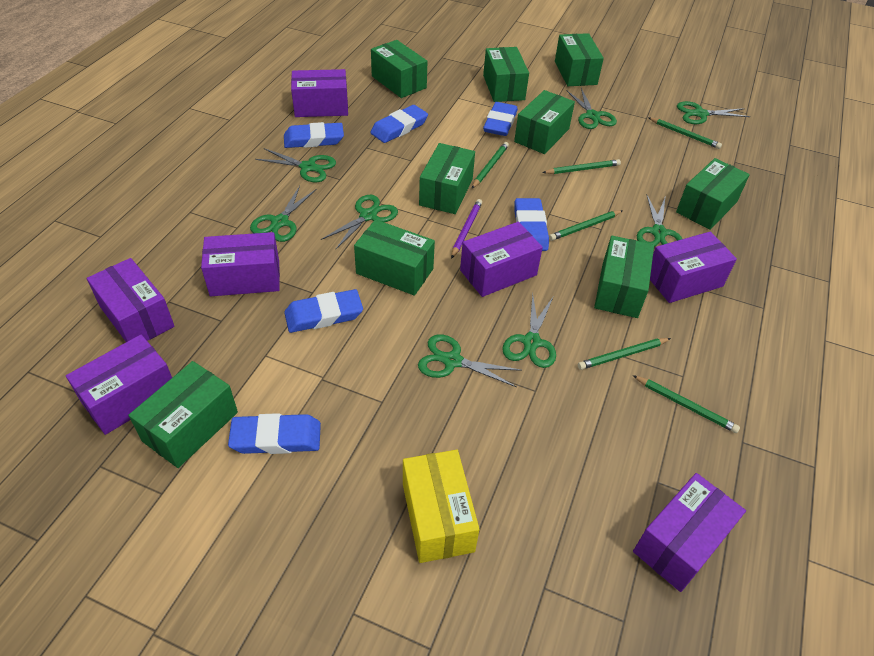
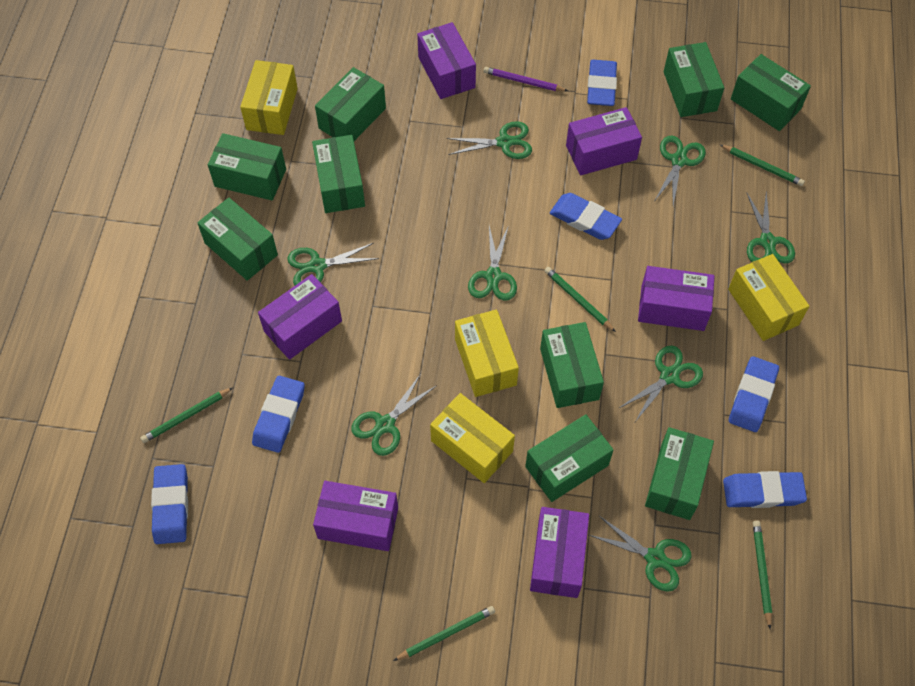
green pencil: 6 -> 5
purple box: 7 -> 6
yellow box: 1 -> 4

